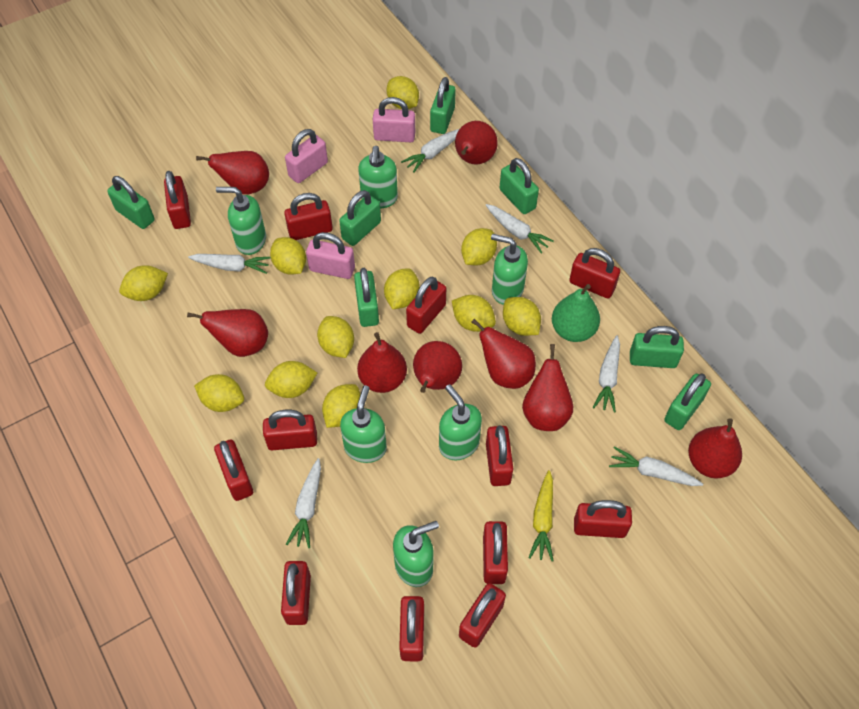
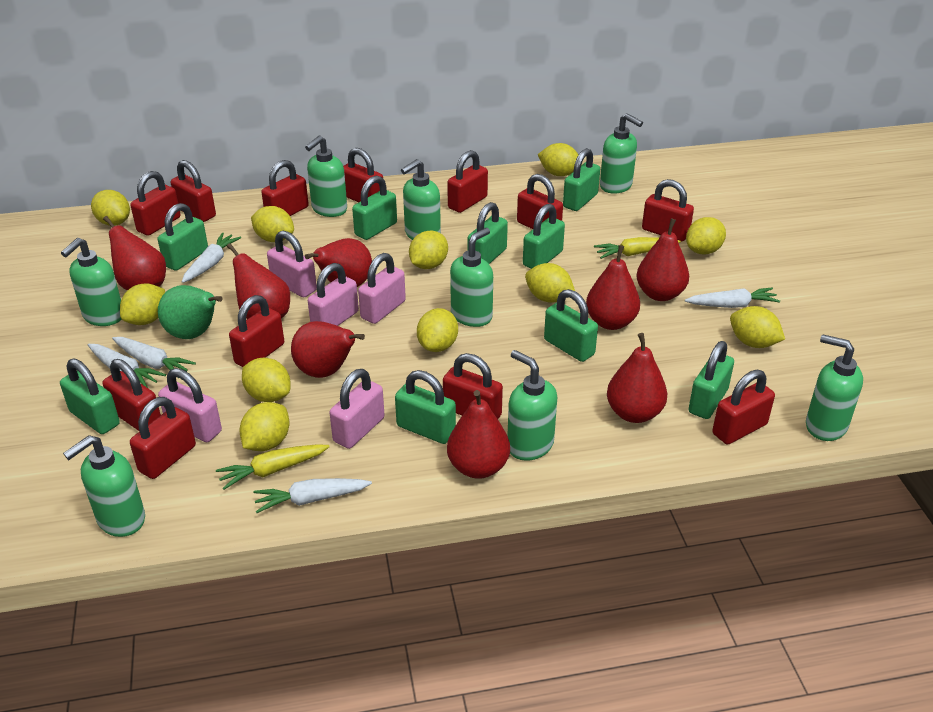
green padlock: 7 -> 9
green soap dispenser: 6 -> 8
pink padlock: 3 -> 5
white carrot: 6 -> 5
yellow carrot: 1 -> 2

